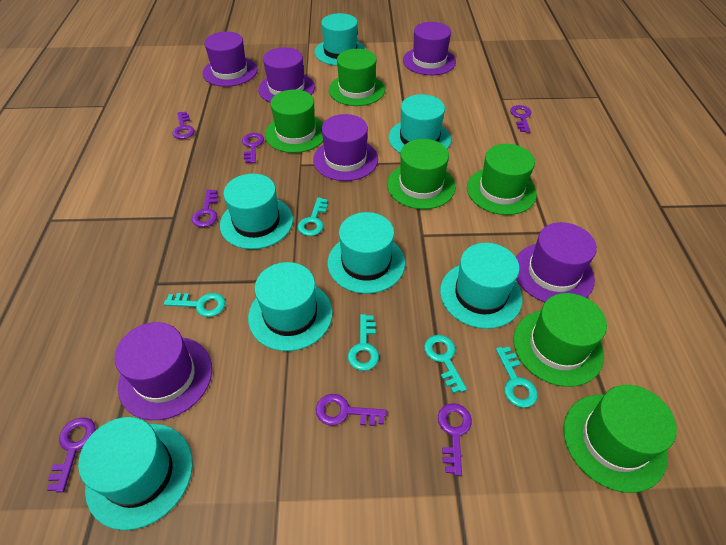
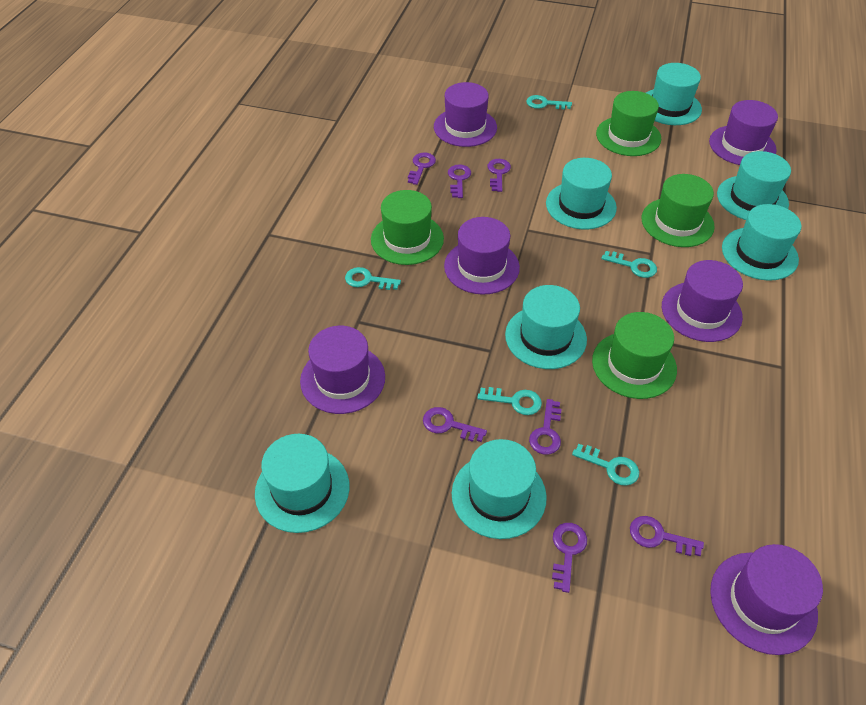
green hat: 6 -> 4

